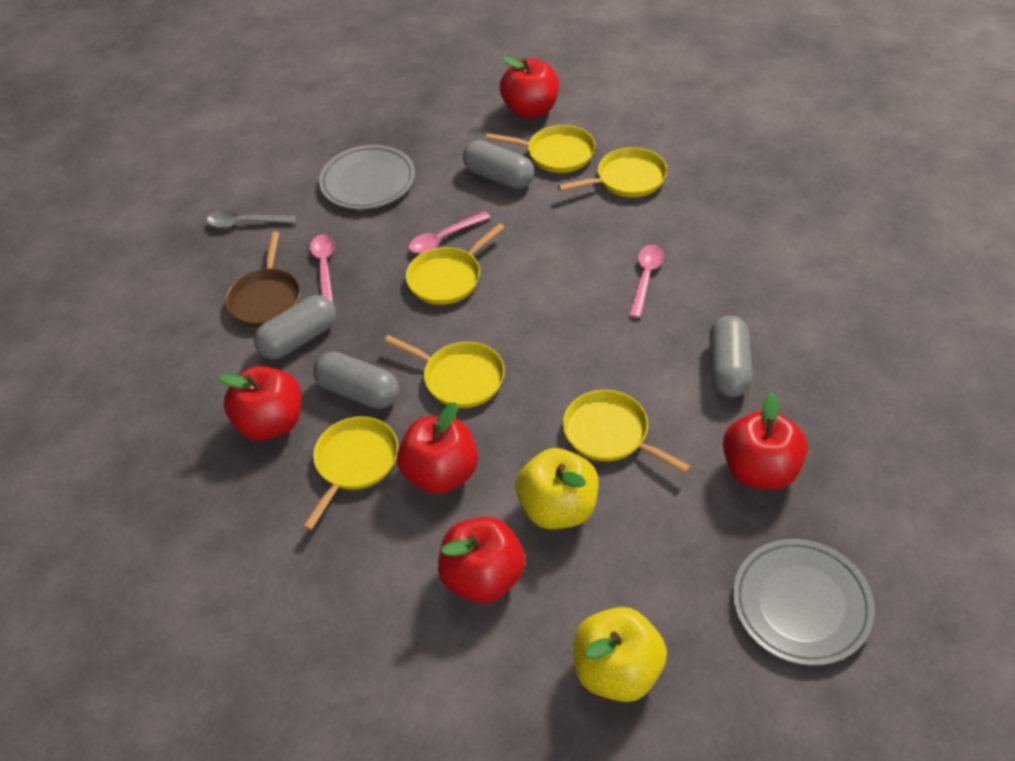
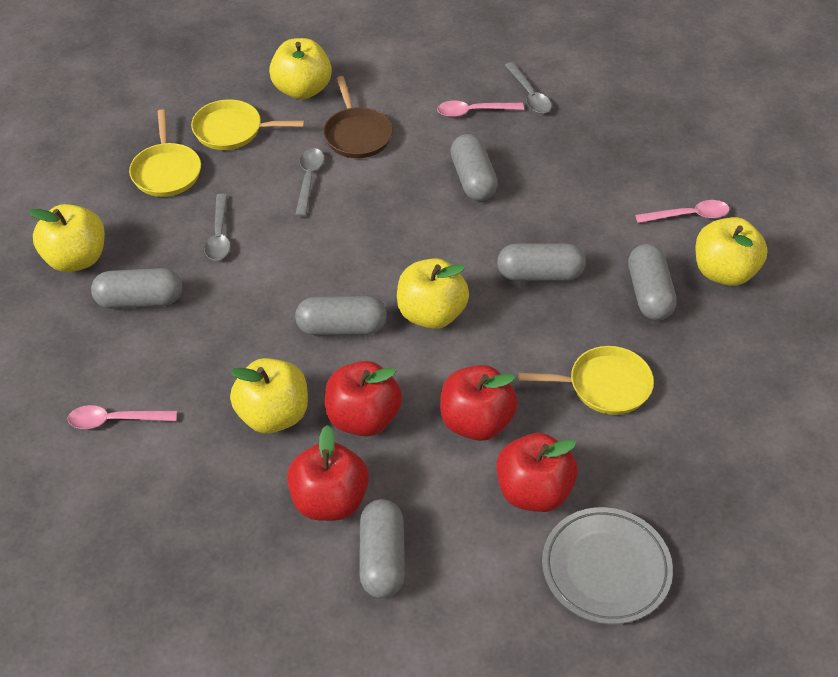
grey capsule: 4 -> 6
grey plate: 2 -> 1
grey spoon: 1 -> 3
red apple: 5 -> 4
yellow apple: 2 -> 5
yellow pan: 6 -> 3

